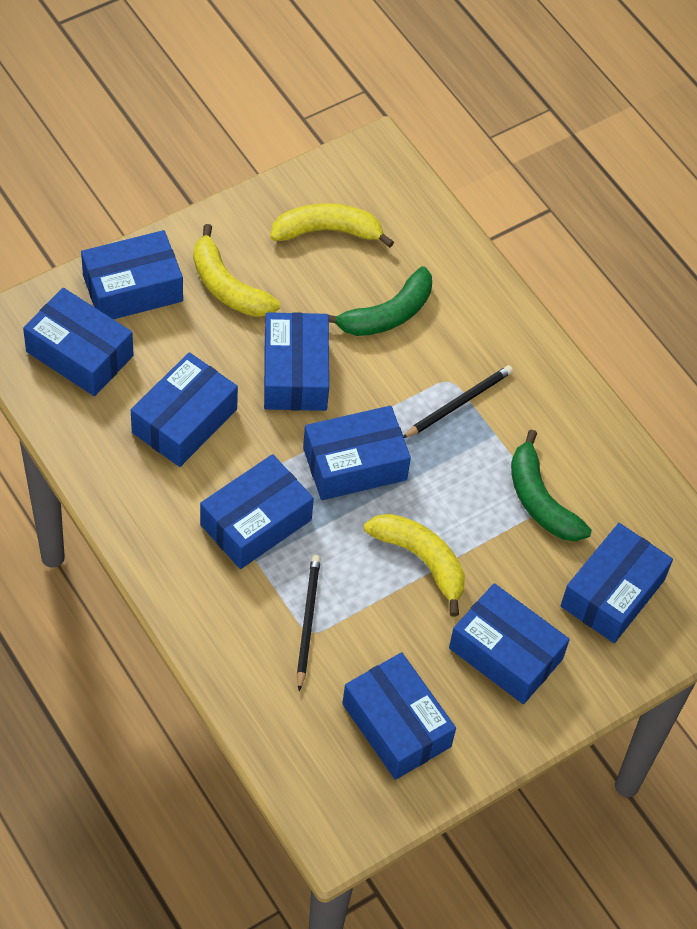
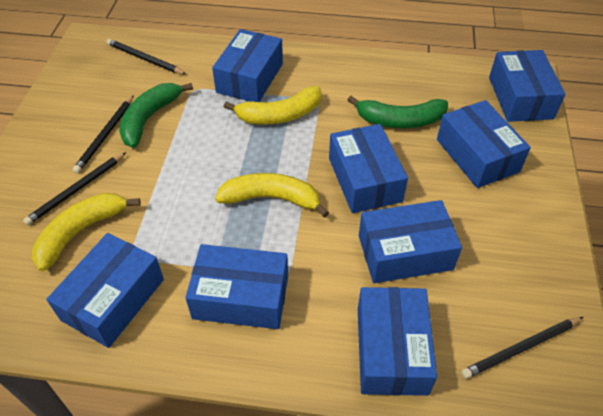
black pencil: 2 -> 4
blue box: 9 -> 8

